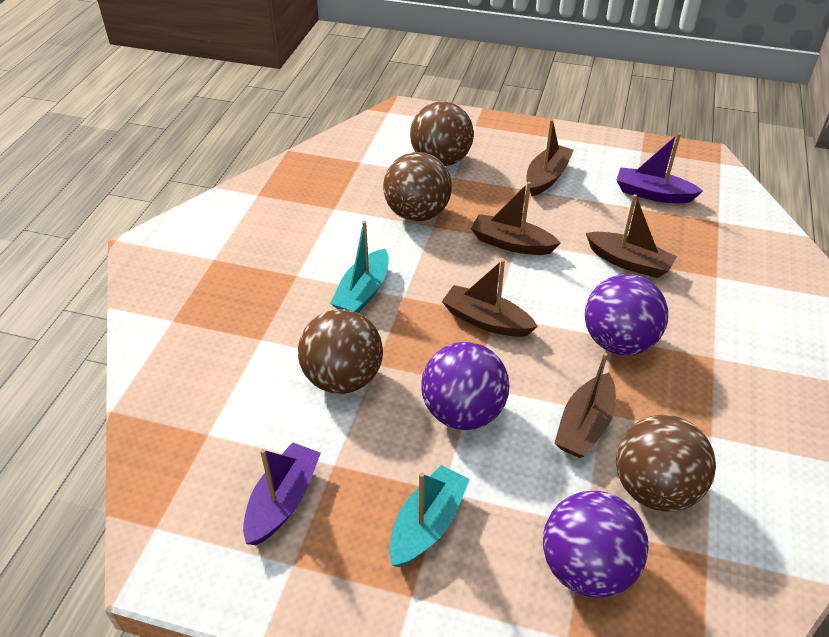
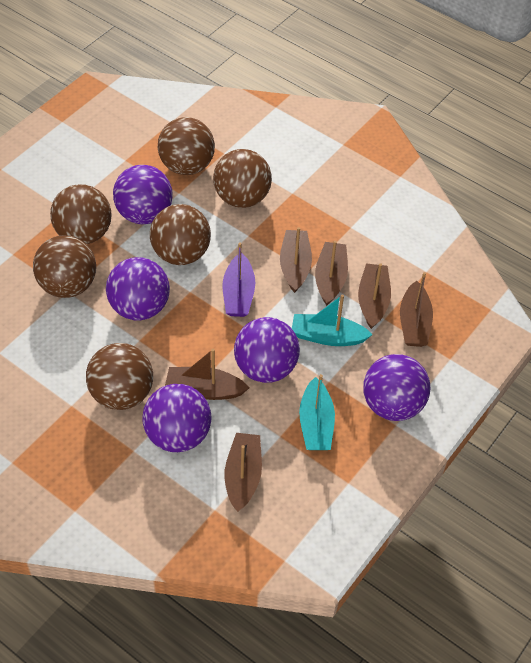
brown ball: 4 -> 6
brown boat: 5 -> 6
purple ball: 3 -> 5
purple boat: 2 -> 1

